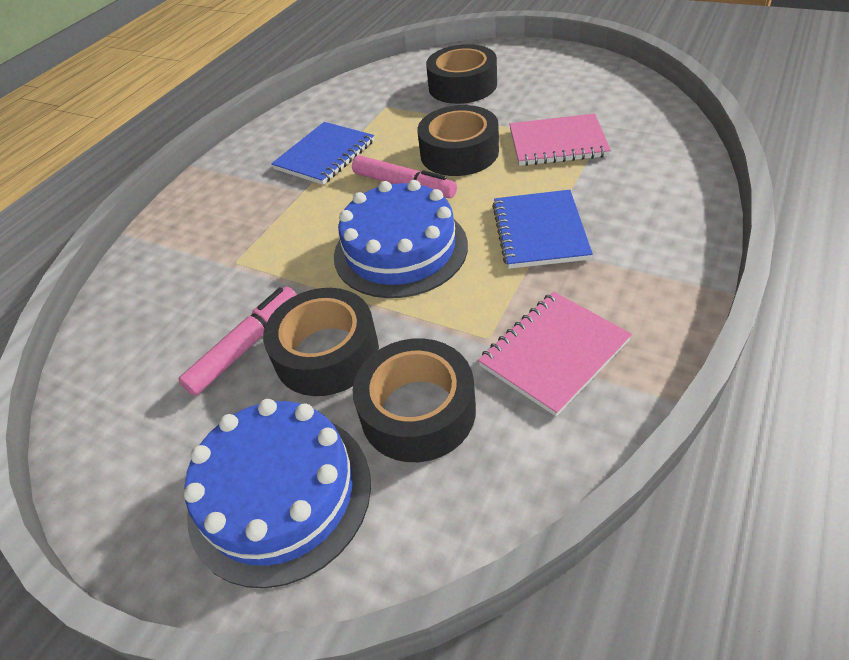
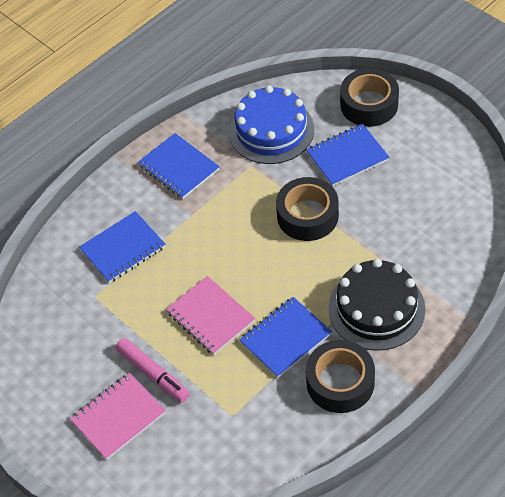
black cake: 0 -> 1
black tape: 4 -> 3
blue cake: 2 -> 1
blue notebook: 2 -> 4
pink marker: 2 -> 1

